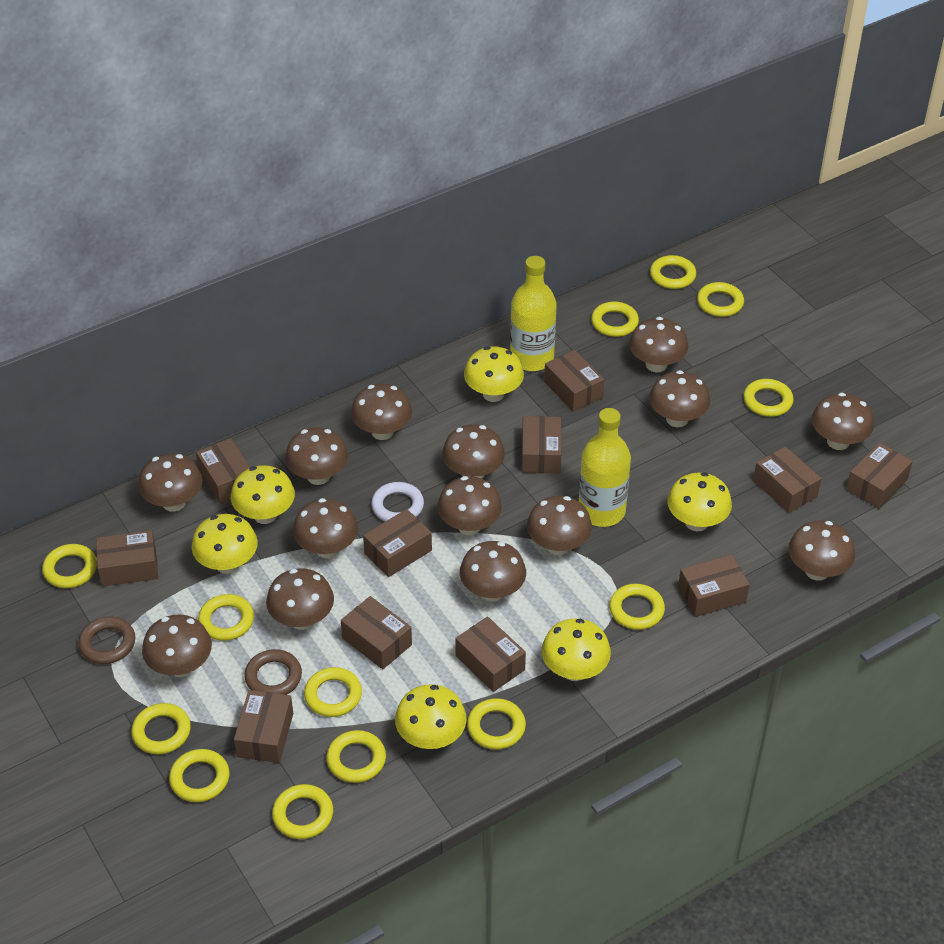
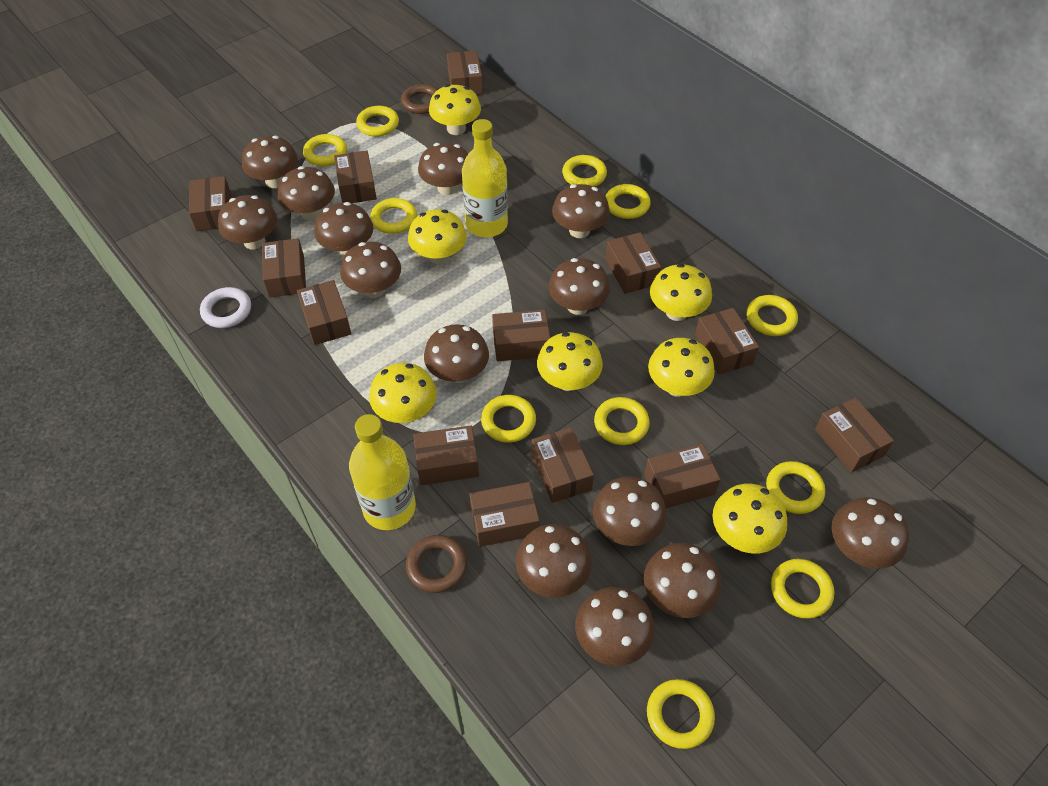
brown box: 11 -> 13
yellow mushroom: 6 -> 7
yellow ring: 13 -> 11

